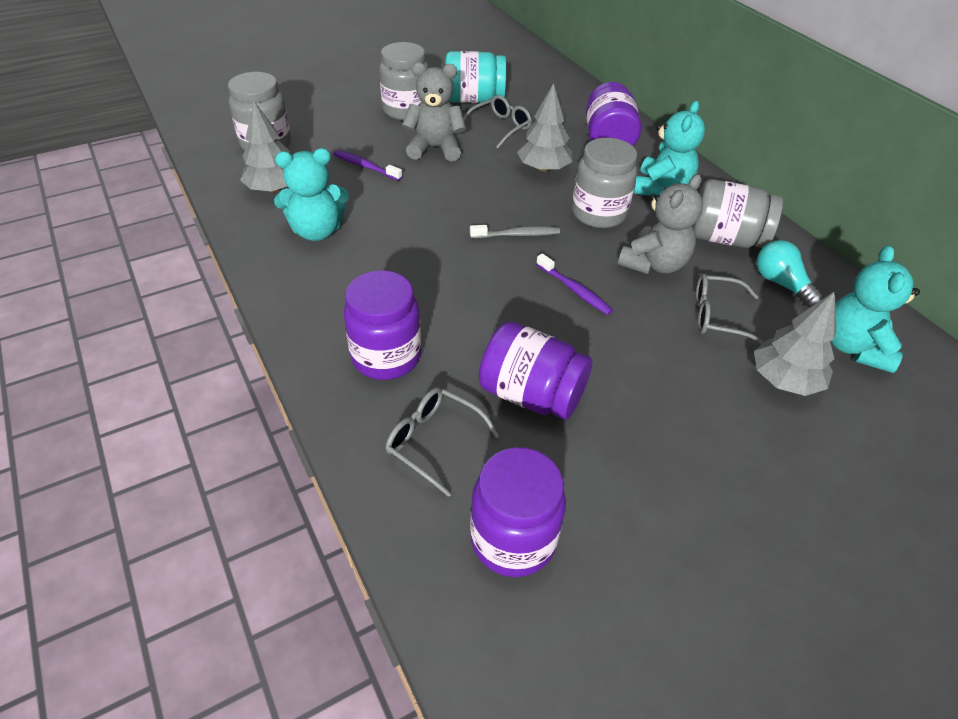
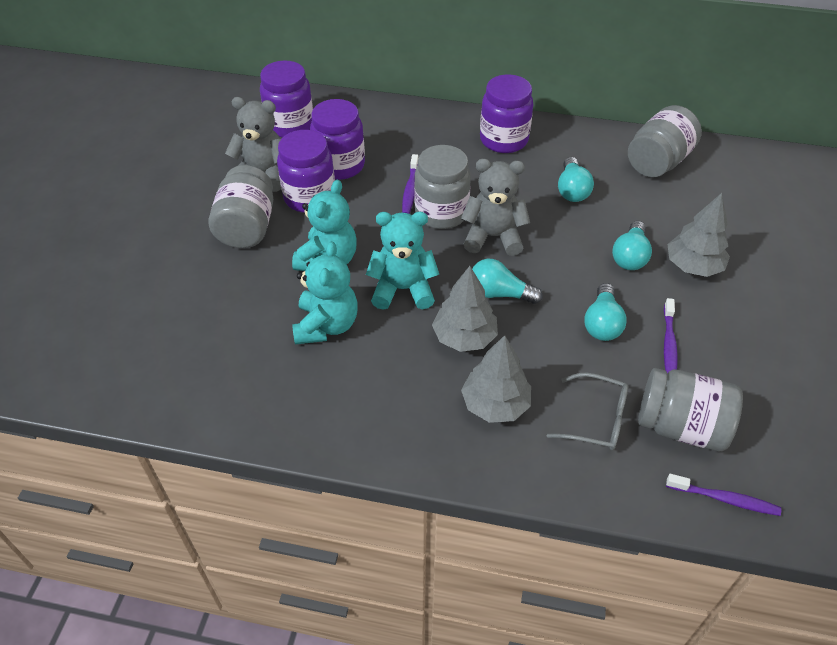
grey glasses: 3 -> 1
grey toothbrush: 1 -> 0
purple toothbrush: 2 -> 3
turquoise jar: 1 -> 0
turquoise light bulb: 1 -> 4

